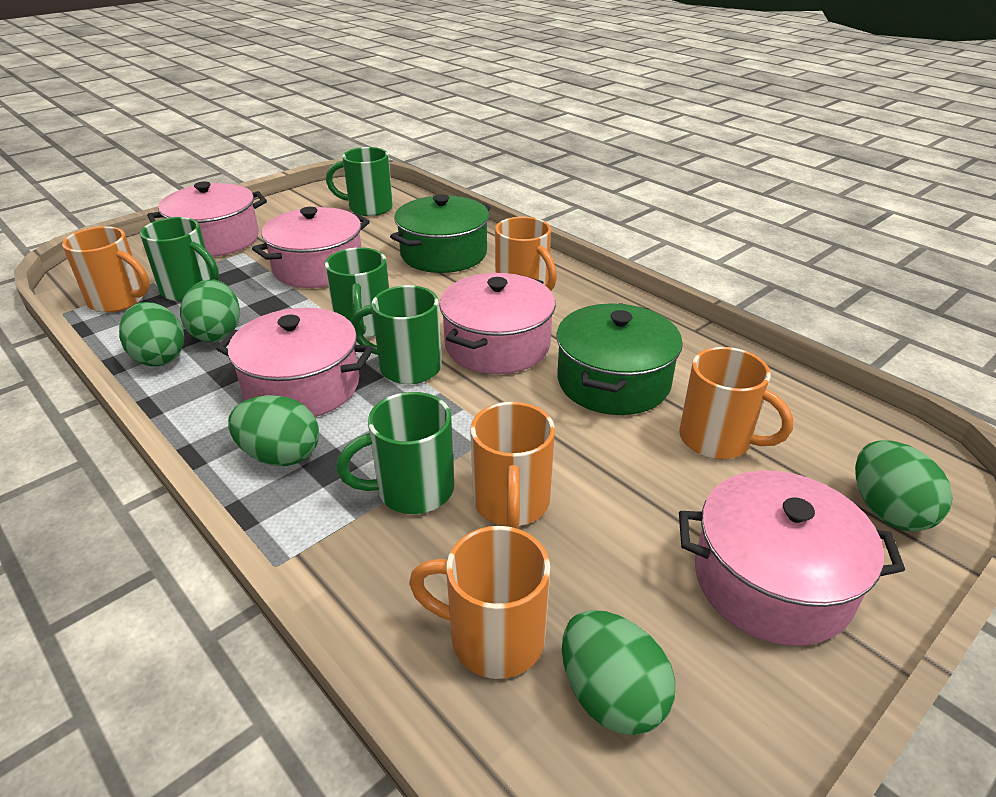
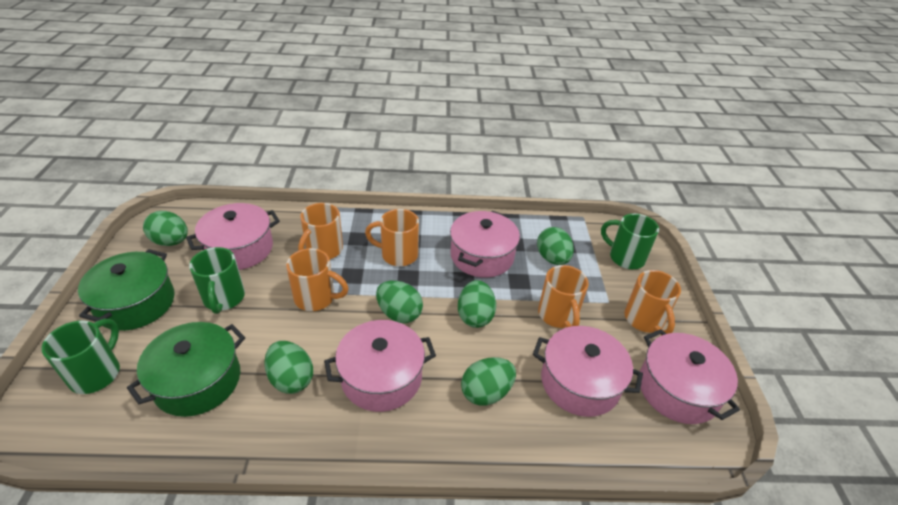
green egg: 5 -> 6
green mug: 5 -> 3

